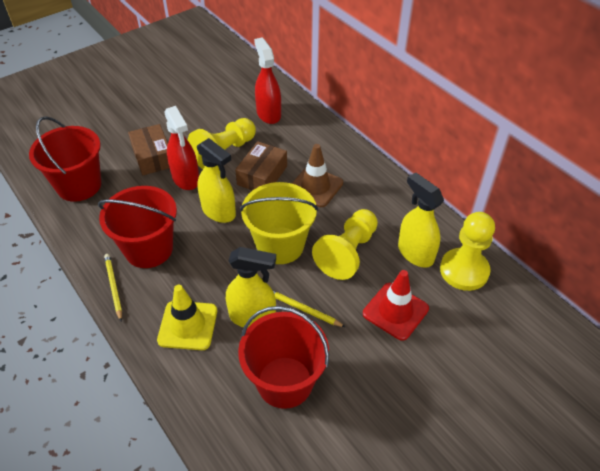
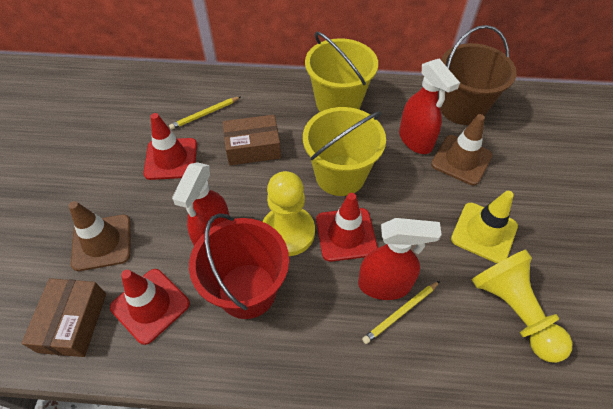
brown bucket: 0 -> 1
brown traffic cone: 1 -> 2
red bucket: 3 -> 1
red spray bottle: 2 -> 3
red traffic cone: 1 -> 3
yellow bucket: 1 -> 2
yellow pawn: 3 -> 2
yellow spray bottle: 3 -> 0

